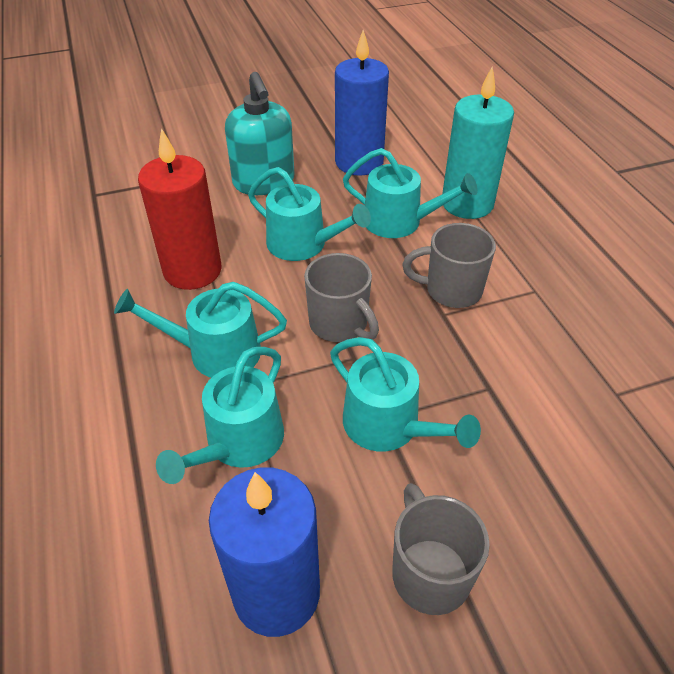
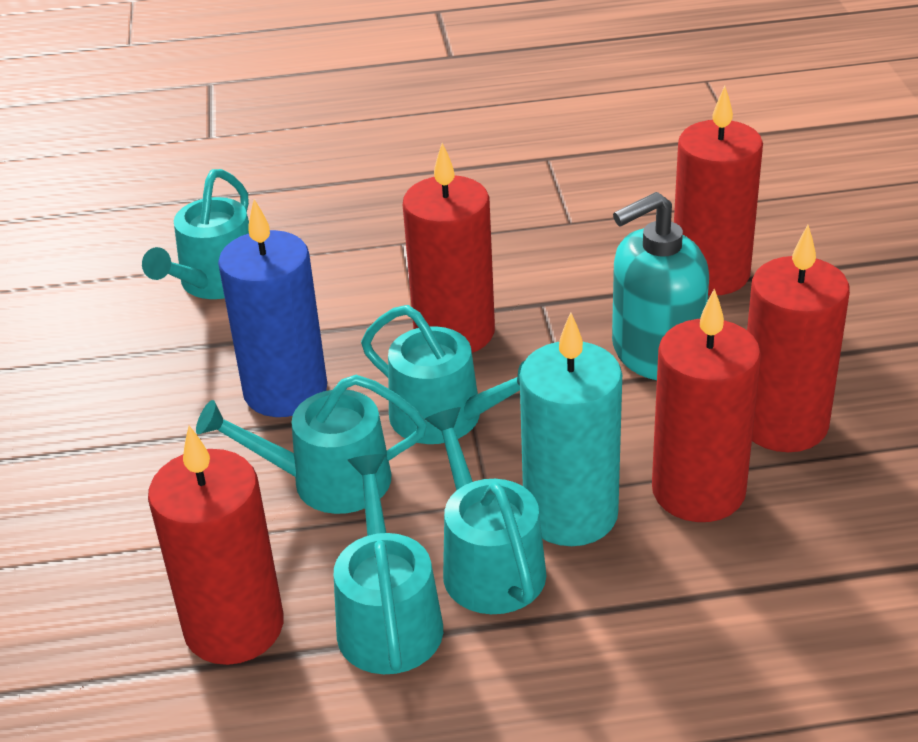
blue candle: 2 -> 1
grey mug: 3 -> 0
red candle: 1 -> 5

